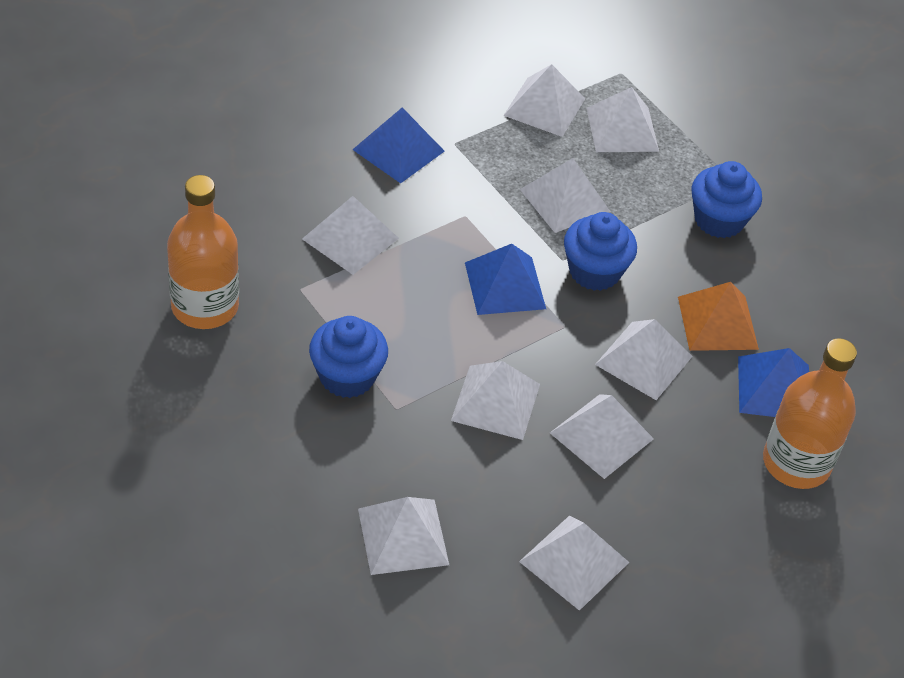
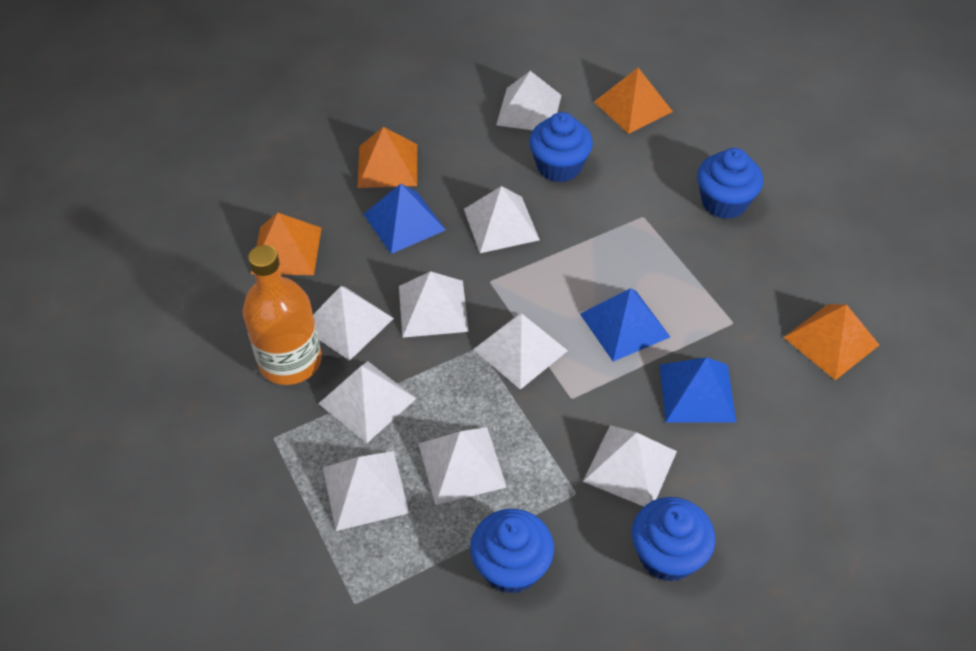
blue cupcake: 3 -> 4
orange bottle: 2 -> 1
orange pyramid: 1 -> 4

